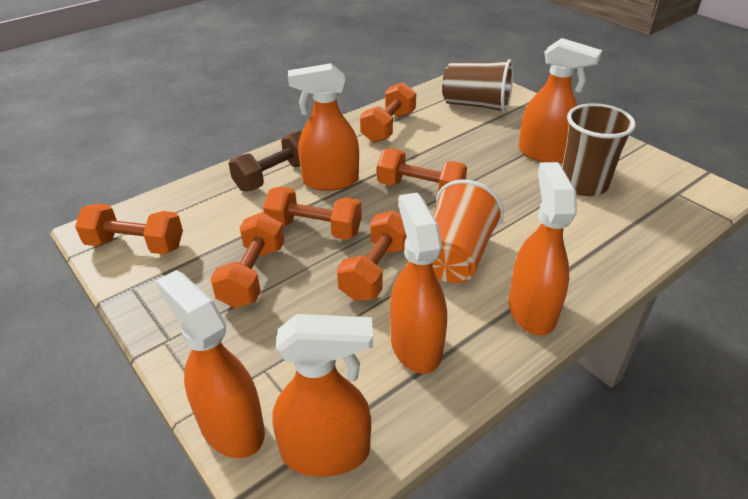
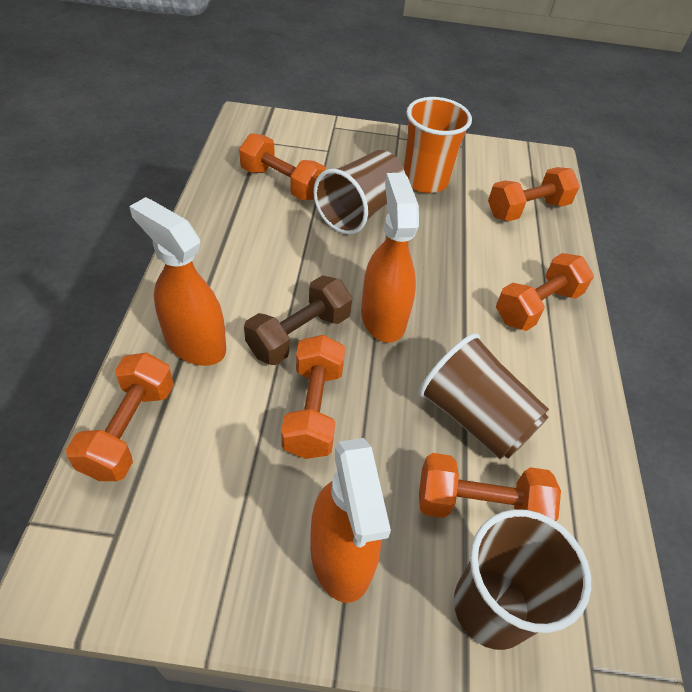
brown cup: 2 -> 3
orange spray bottle: 6 -> 3

